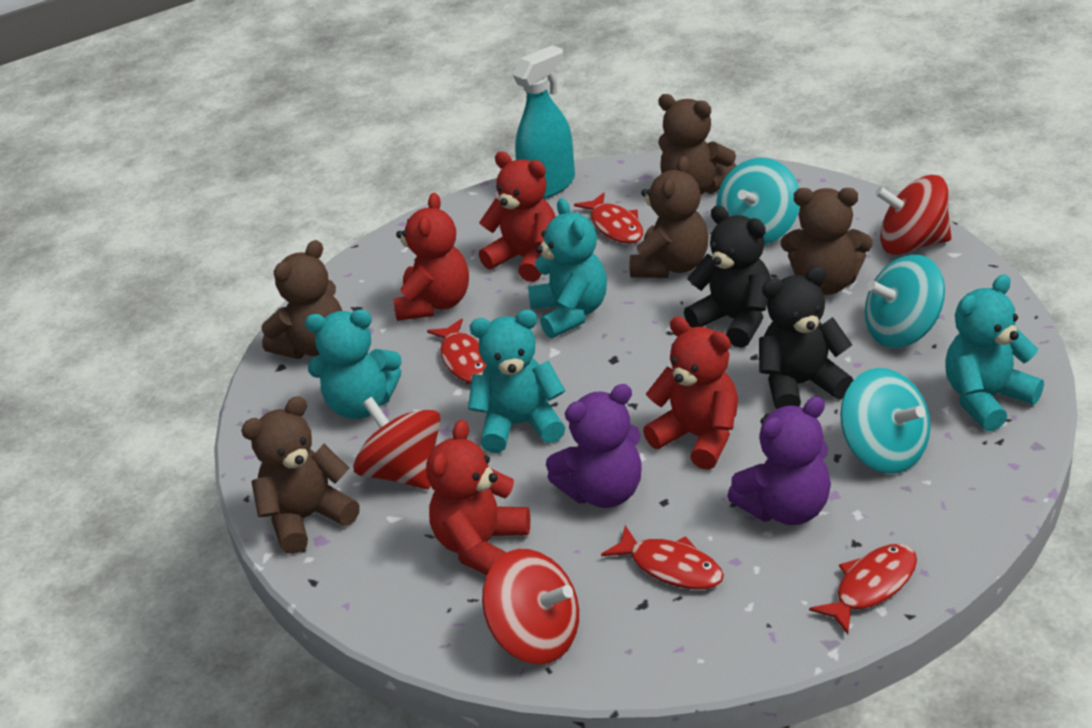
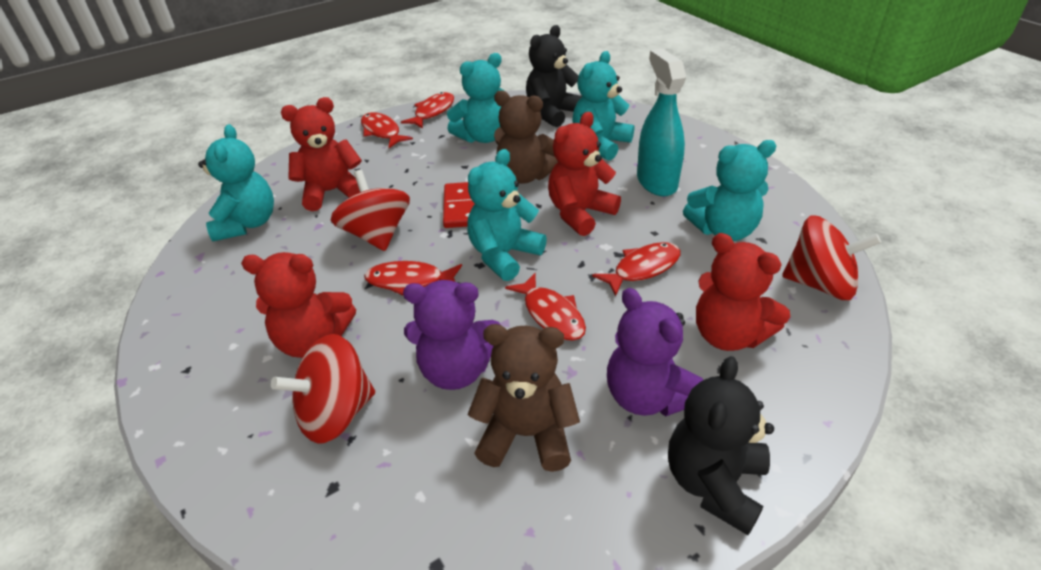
brown teddy bear: 5 -> 2
red domino: 0 -> 1
red fish: 4 -> 5
turquoise spinning top: 3 -> 0
turquoise teddy bear: 4 -> 5

